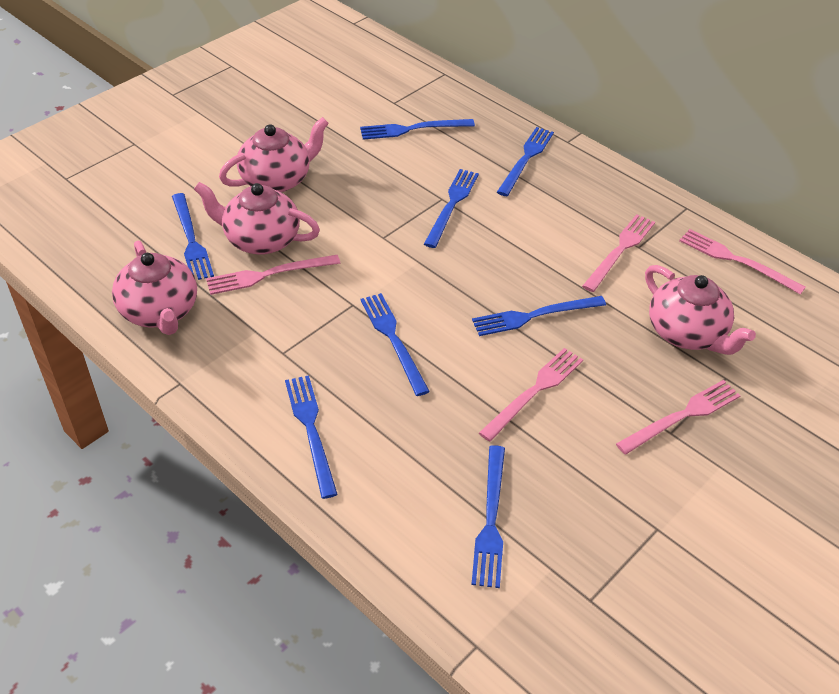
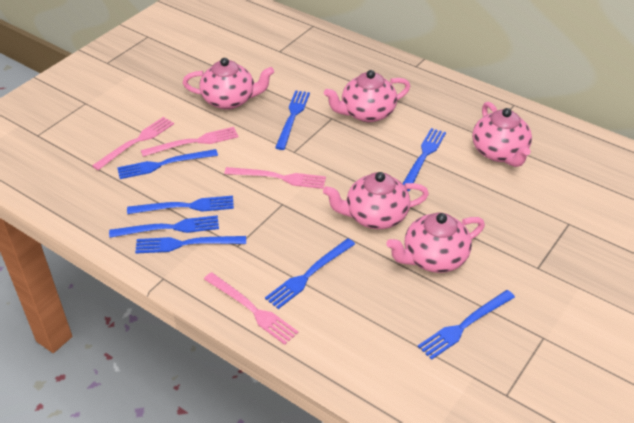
pink fork: 5 -> 4
pink teapot: 4 -> 5

